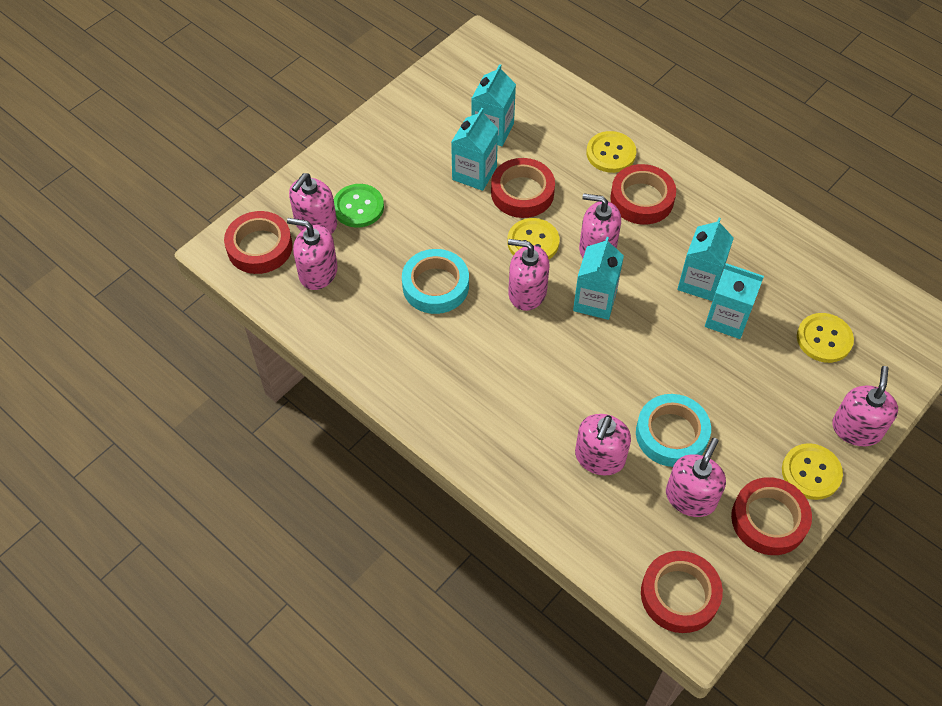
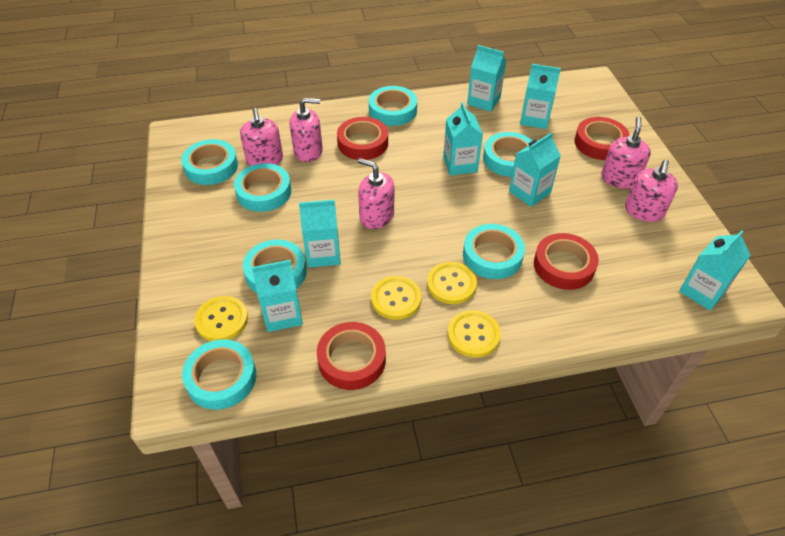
green button: 1 -> 0
pink soap dispenser: 7 -> 5
red tape: 5 -> 4
turquoise carton: 5 -> 7
turquoise tape: 2 -> 7

